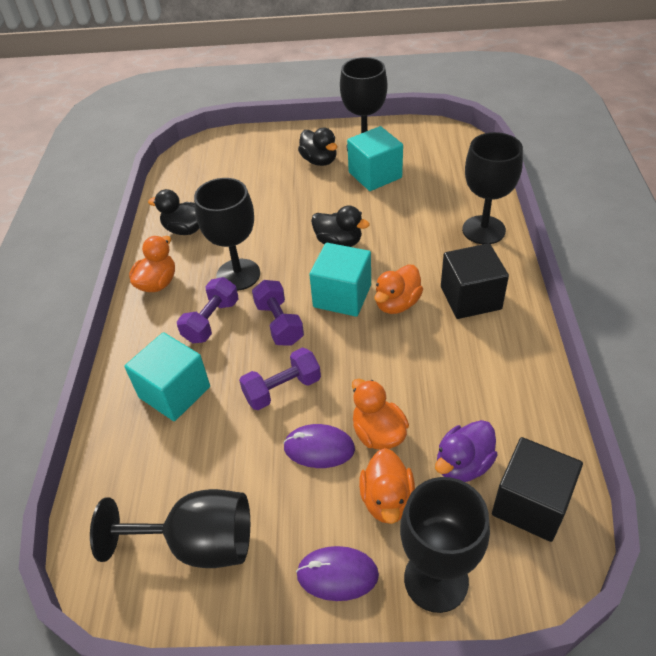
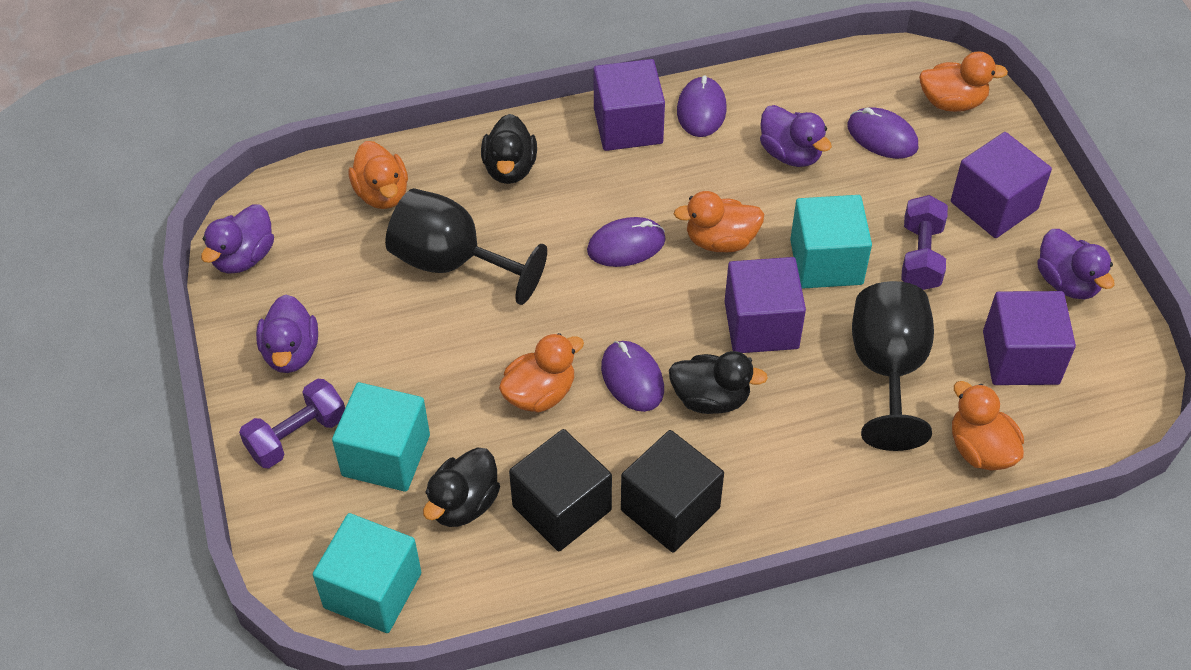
black goblet: 5 -> 2
orange duck: 4 -> 5
purple cube: 0 -> 4
purple duck: 1 -> 4
purple dumbbell: 3 -> 2
purple mouse: 2 -> 4

